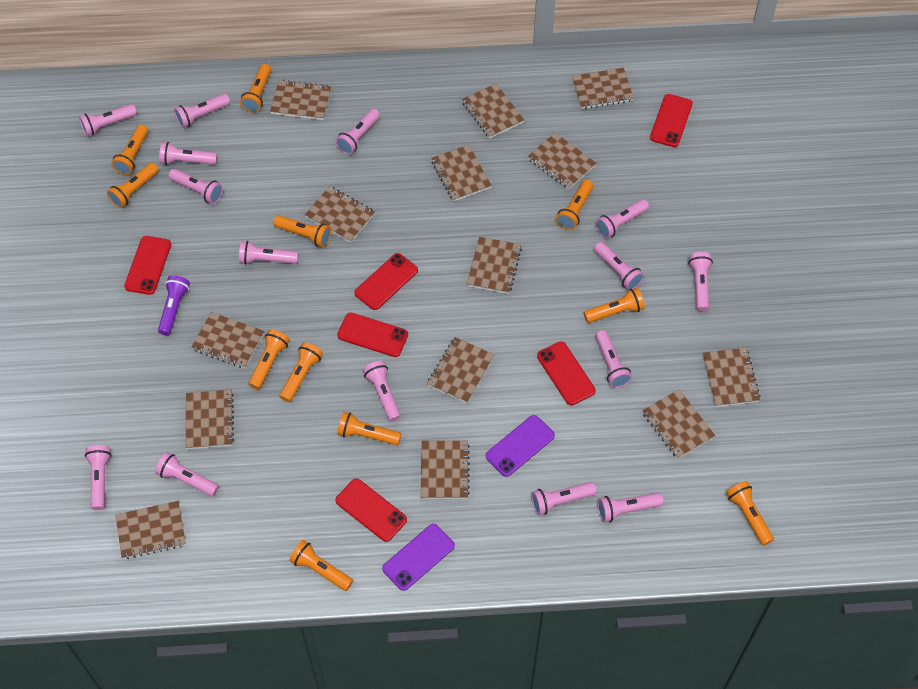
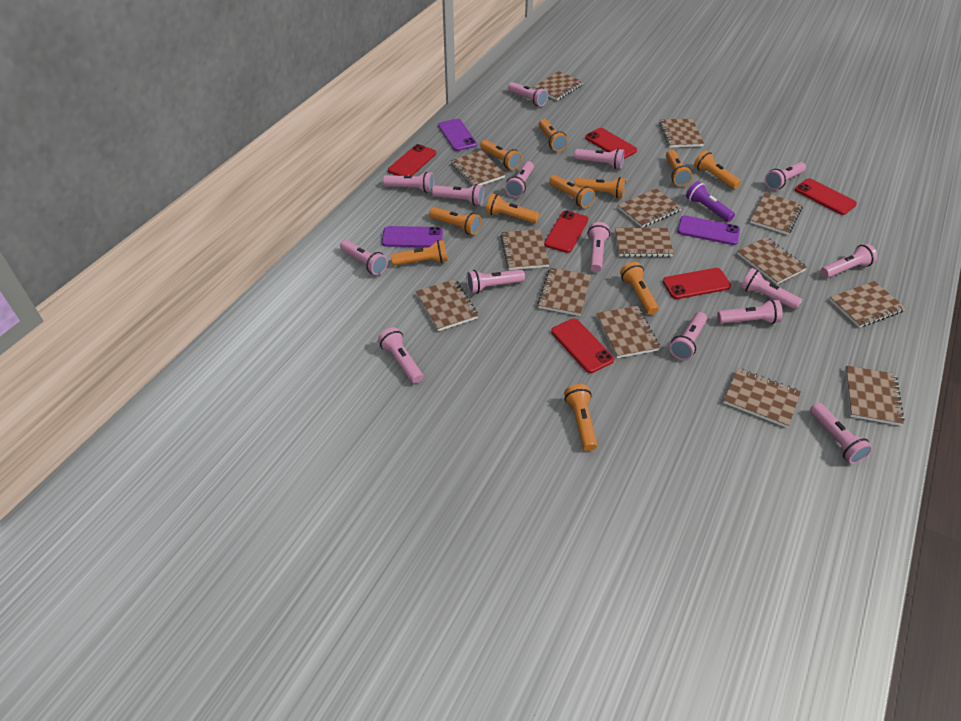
purple phone: 2 -> 3

